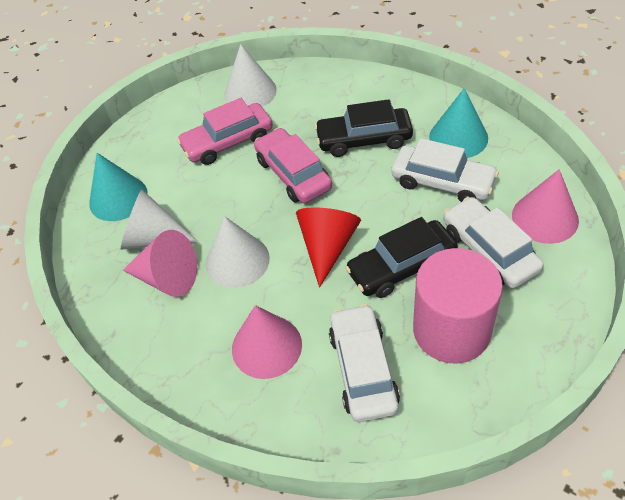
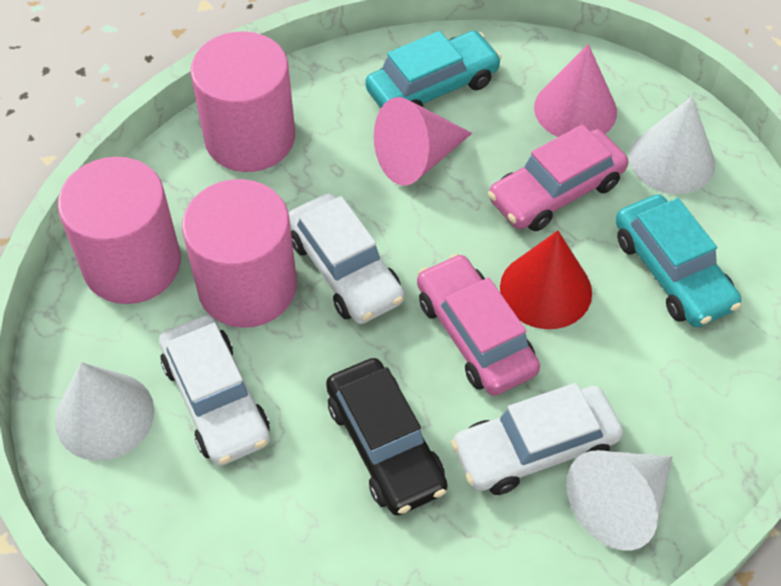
black car: 2 -> 1
pink cone: 3 -> 2
pink cylinder: 1 -> 3
turquoise car: 0 -> 2
turquoise cone: 2 -> 0

